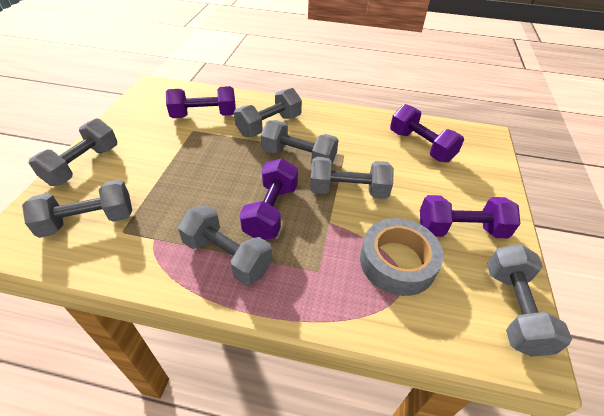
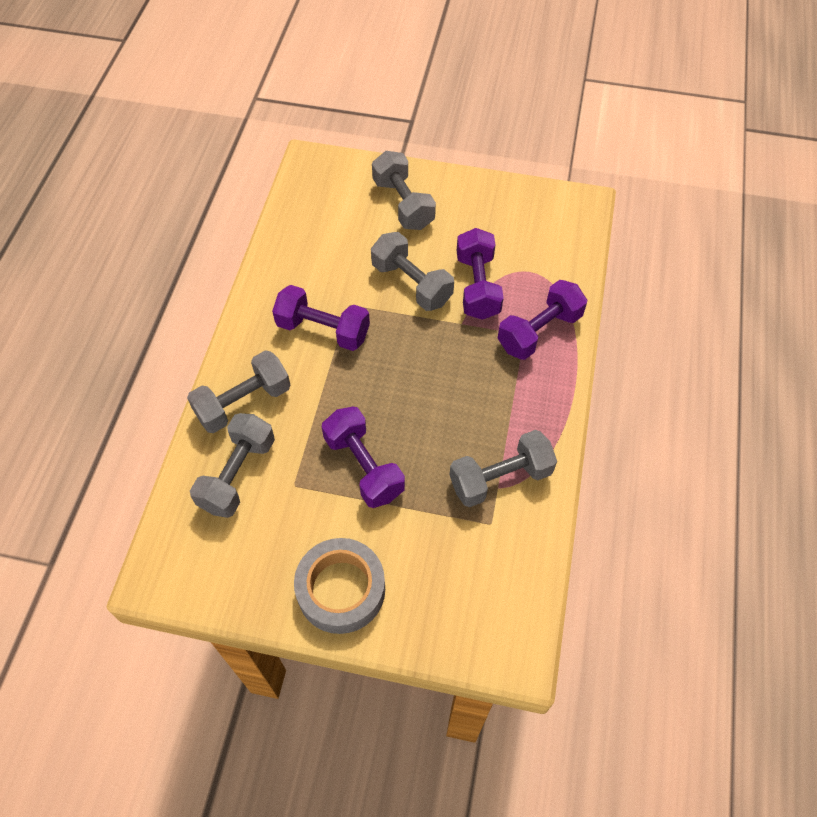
grey dumbbell: 7 -> 5

